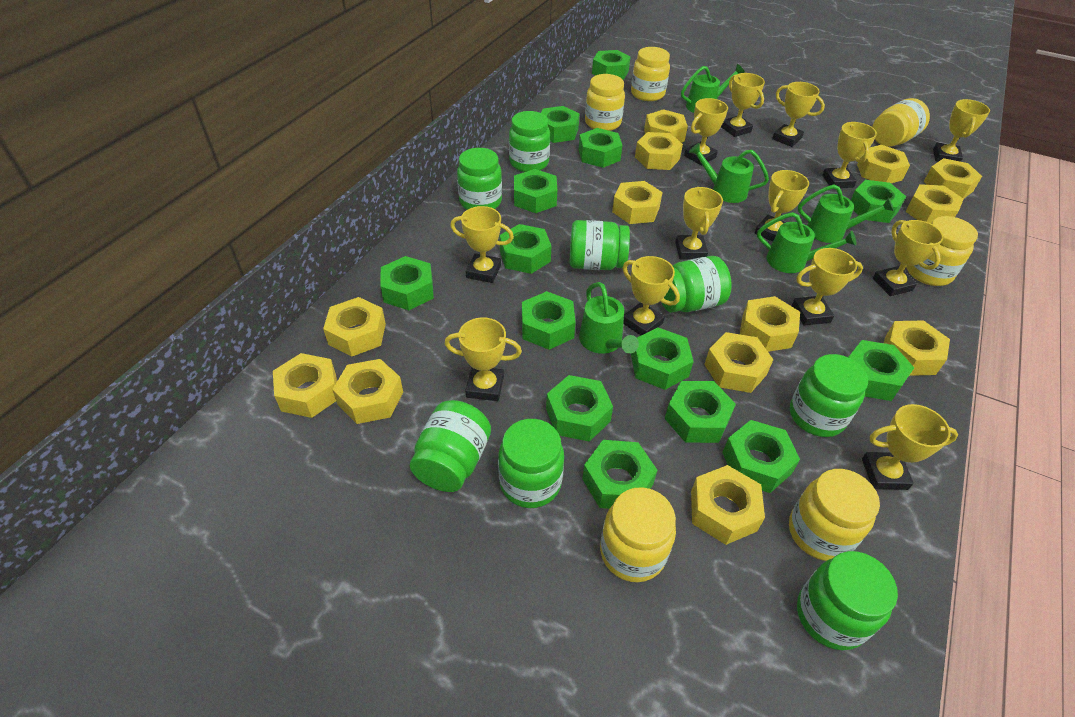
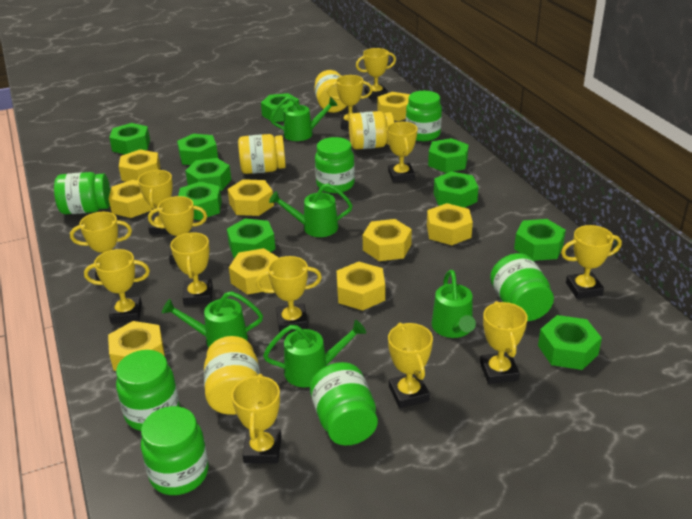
green jar: 8 -> 7
green nut: 14 -> 10
yellow jar: 6 -> 4
yellow nut: 13 -> 9

